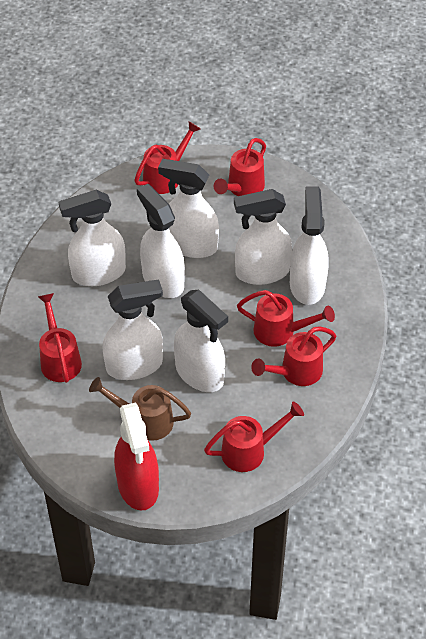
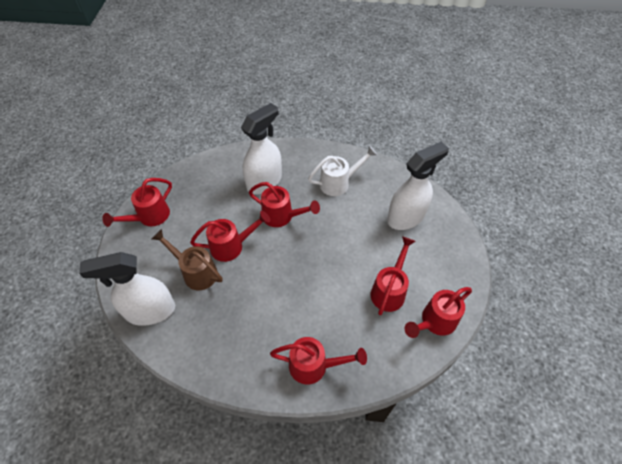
red spray bottle: 1 -> 0
white spray bottle: 7 -> 3
white watering can: 0 -> 1

